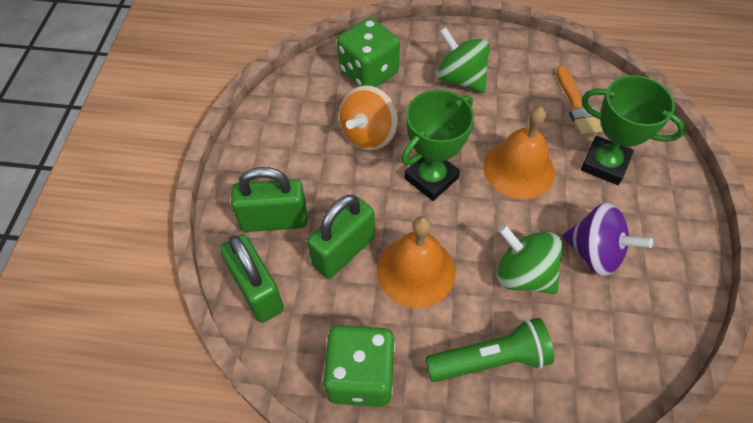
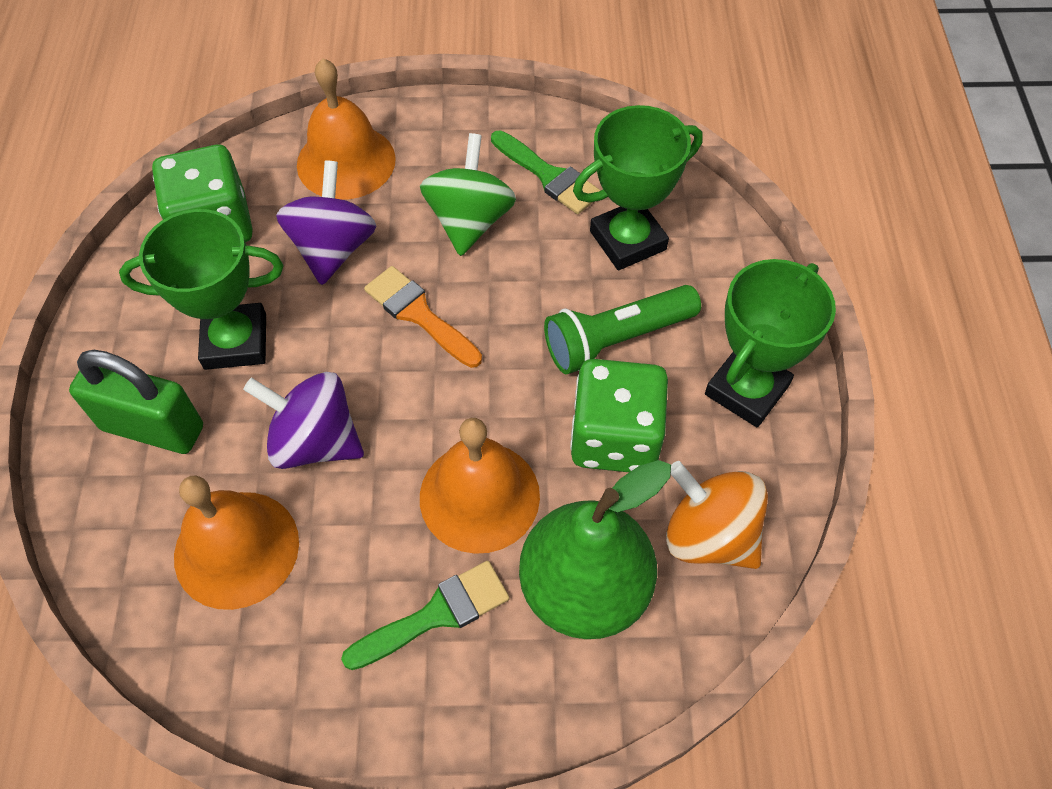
green brush: 0 -> 2
green padlock: 3 -> 1
green pear: 0 -> 1
green spinning top: 2 -> 1
green trophy: 2 -> 3
orange bell: 2 -> 3
purple spinning top: 1 -> 2

